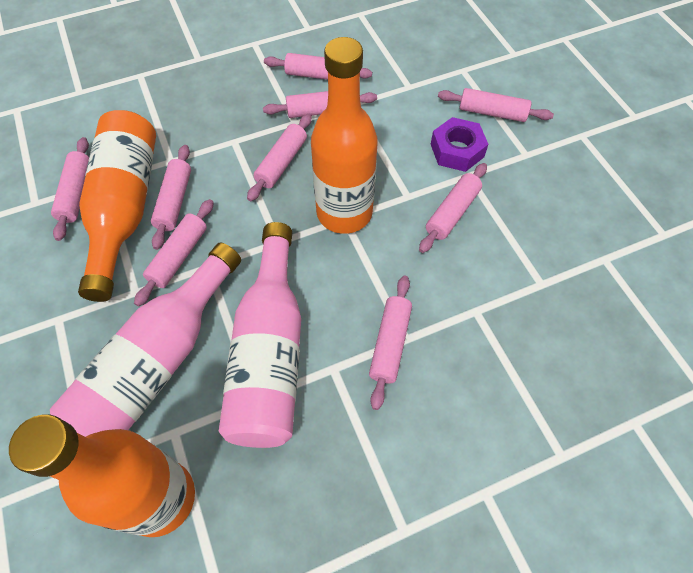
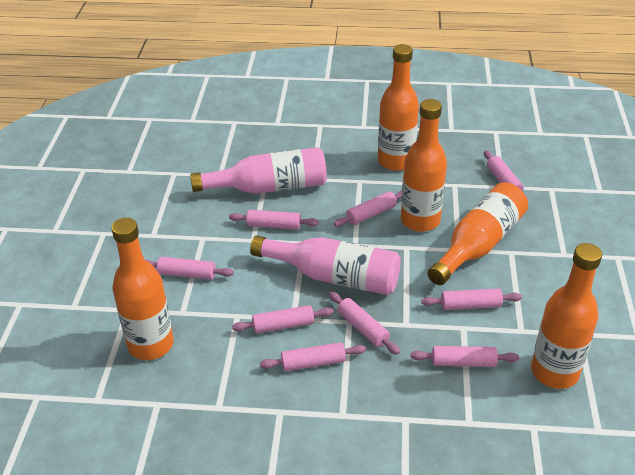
orange bottle: 3 -> 5
purple nut: 1 -> 0

